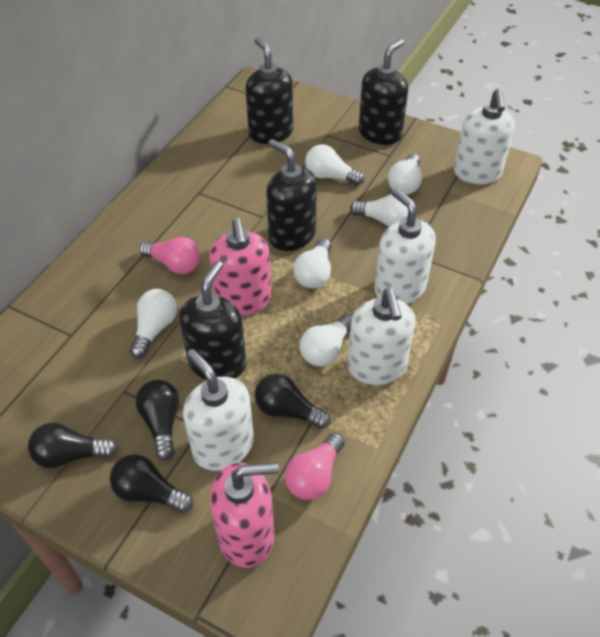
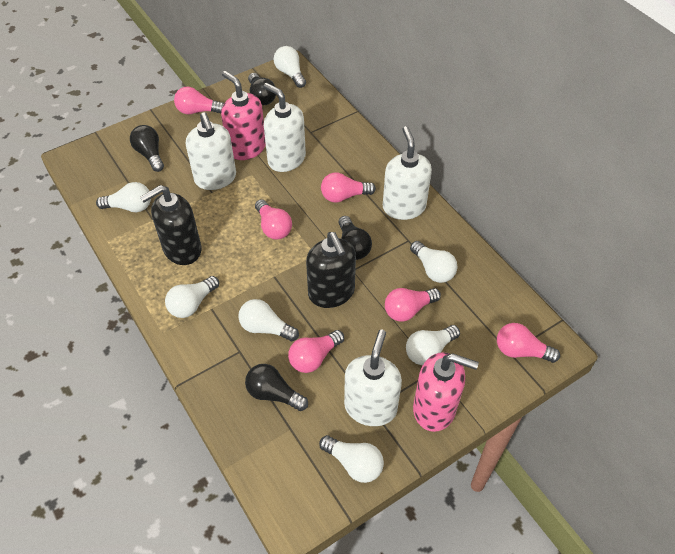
black soap dispenser: 4 -> 2
pink light bulb: 2 -> 6
white light bulb: 6 -> 7

